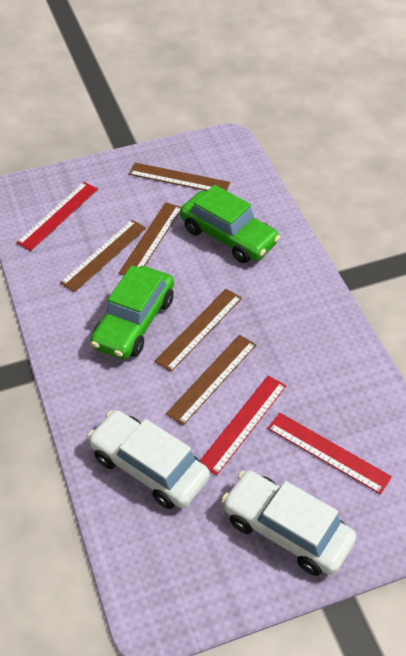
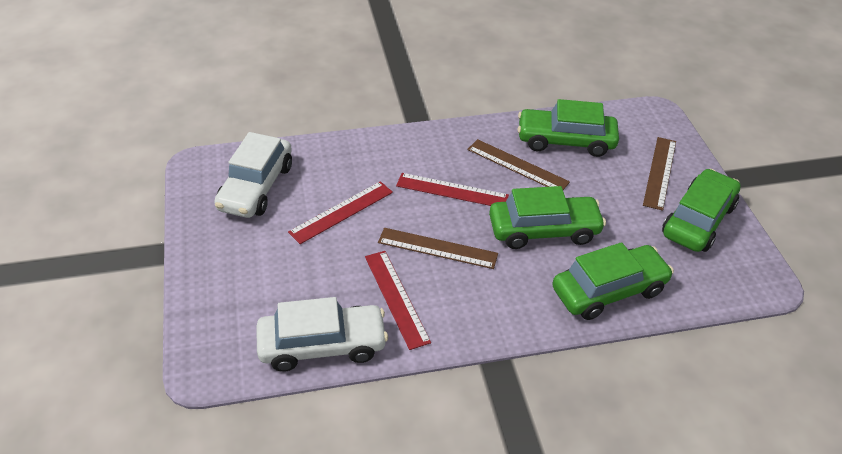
brown ruler: 5 -> 3
green car: 2 -> 4

